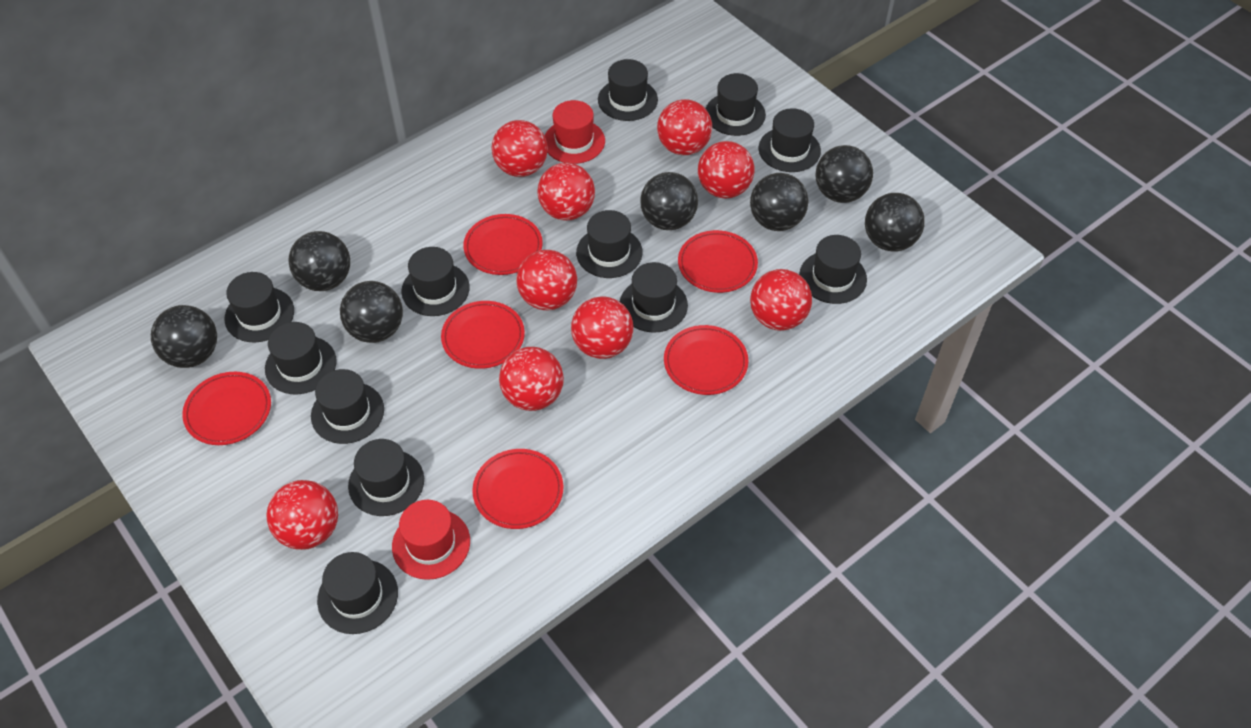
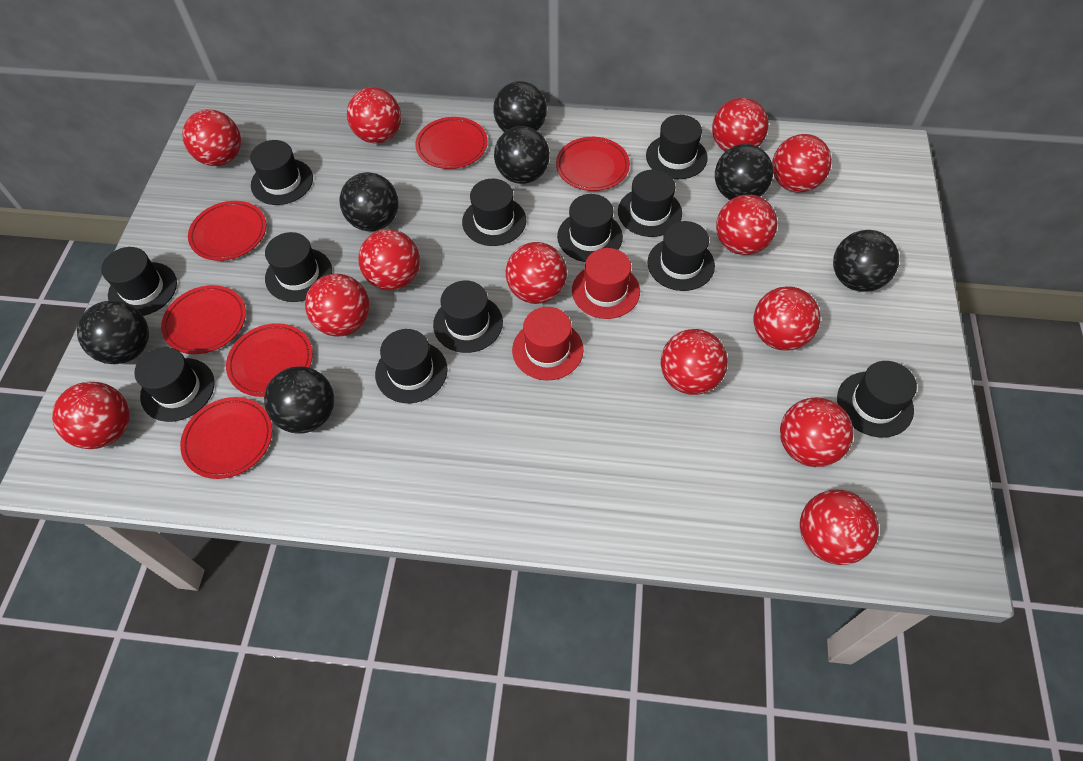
red ball: 9 -> 13

